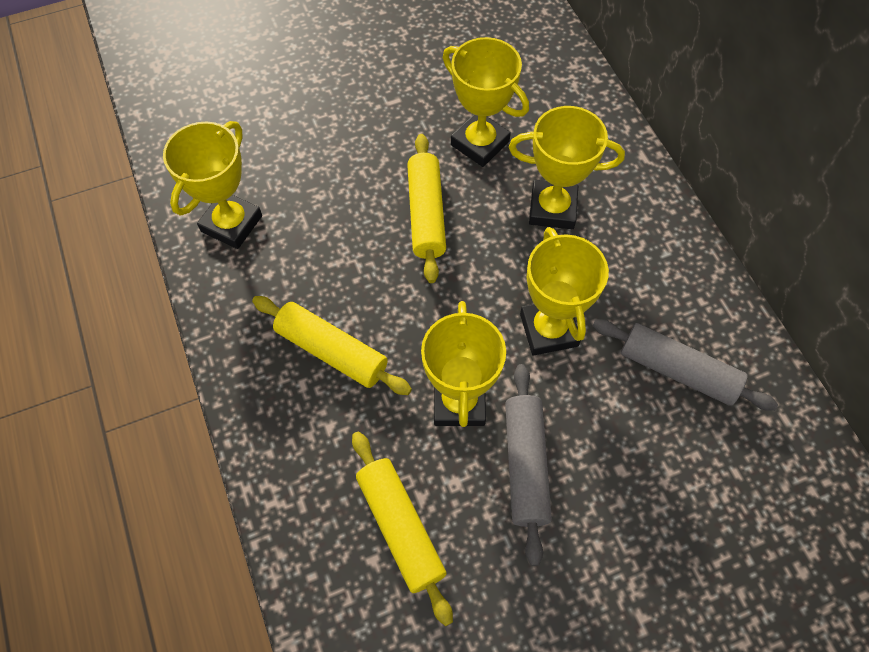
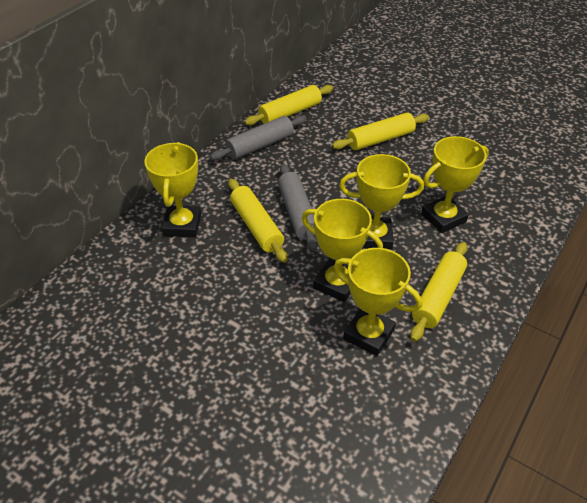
yellow rolling pin: 3 -> 4

